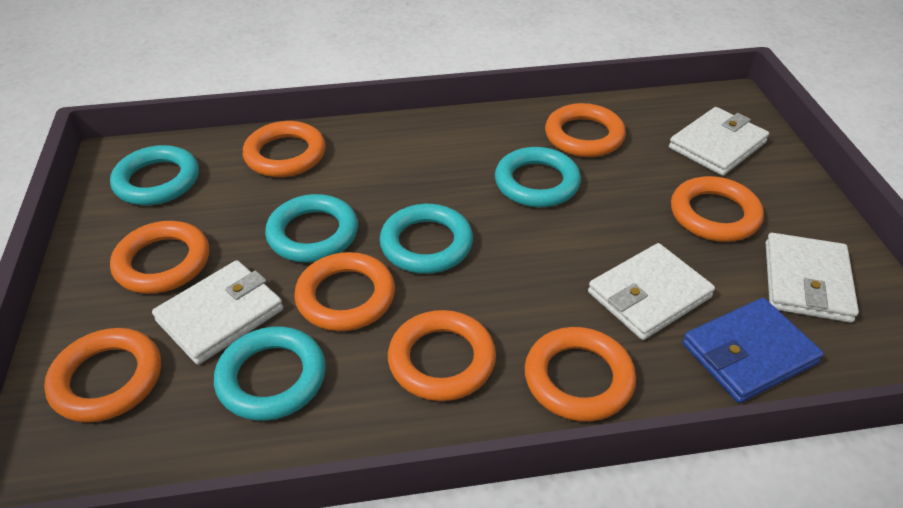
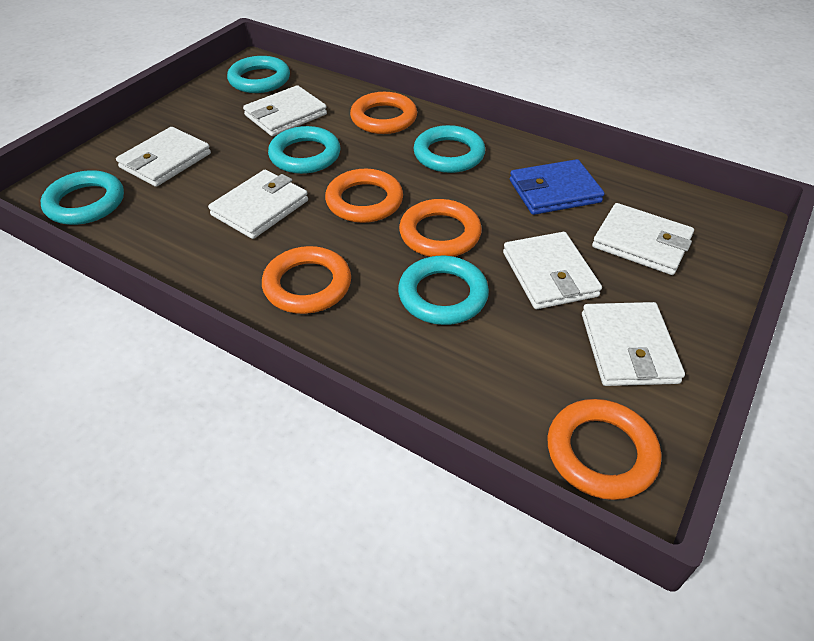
orange ring: 8 -> 5
white wallet: 4 -> 6

